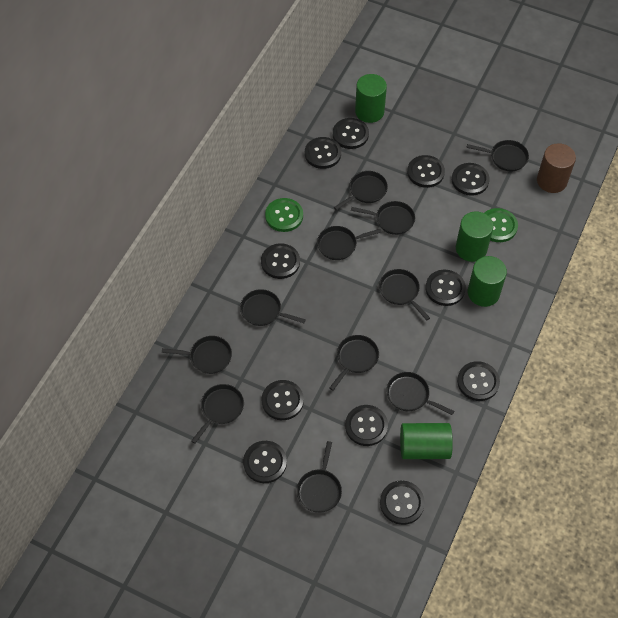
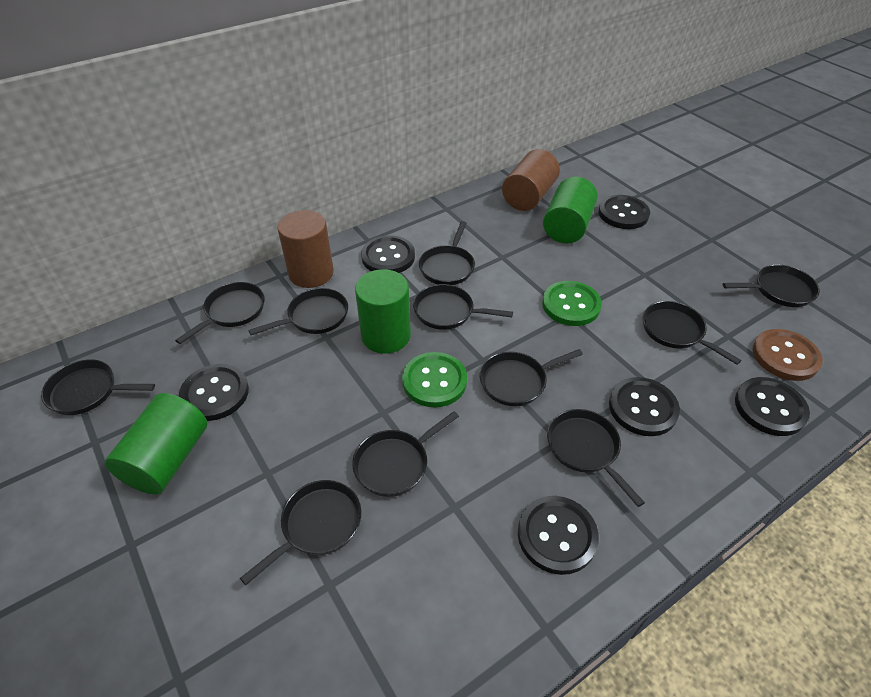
black button: 11 -> 6
brown button: 0 -> 1
brown cylinder: 1 -> 2
green cylinder: 4 -> 3

